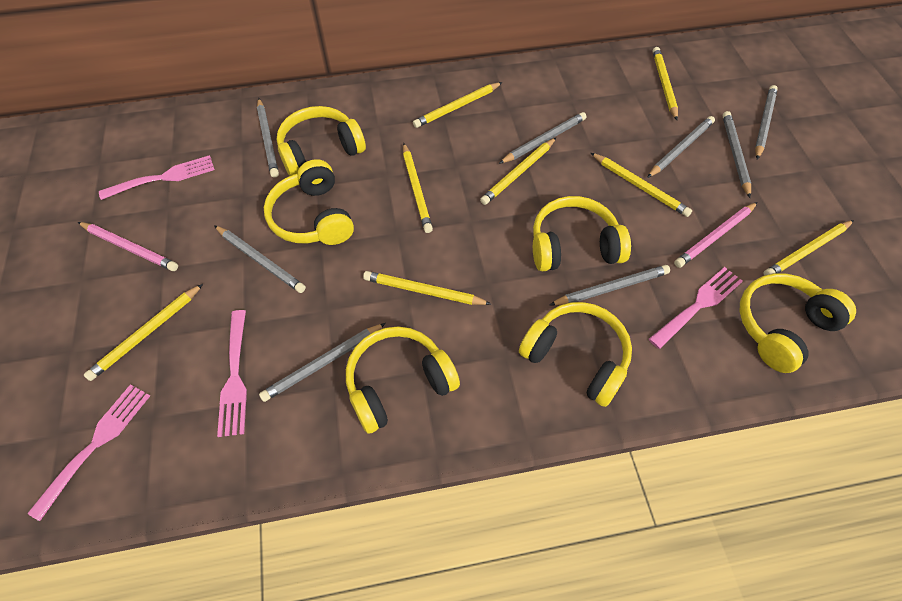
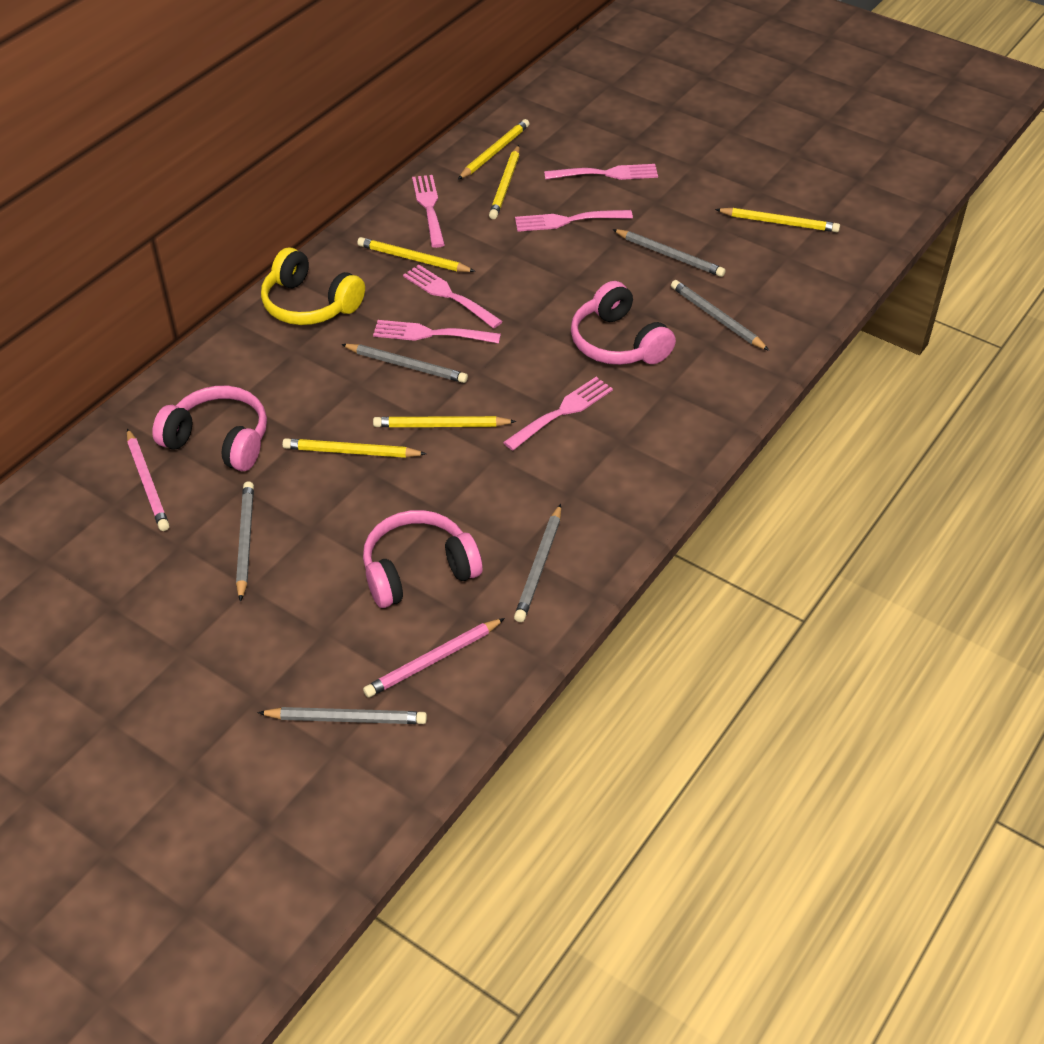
grey pencil: 8 -> 6
pink fork: 4 -> 6
pink headphones: 0 -> 3
yellow headphones: 6 -> 1
yellow pencil: 8 -> 6

